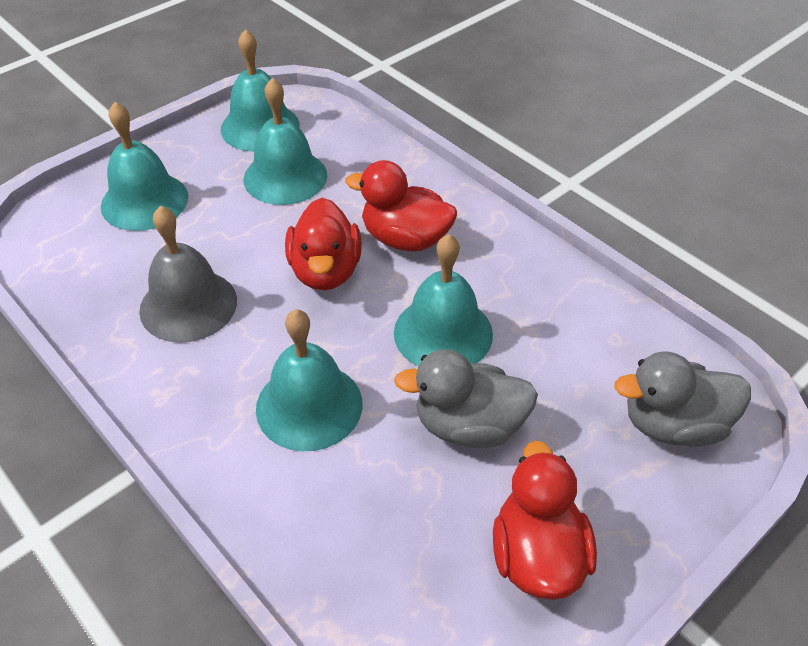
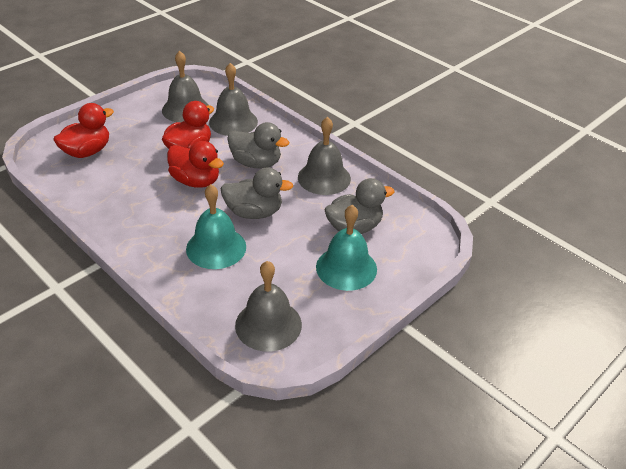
grey bell: 1 -> 4
grey duck: 2 -> 3
turquoise bell: 5 -> 2

